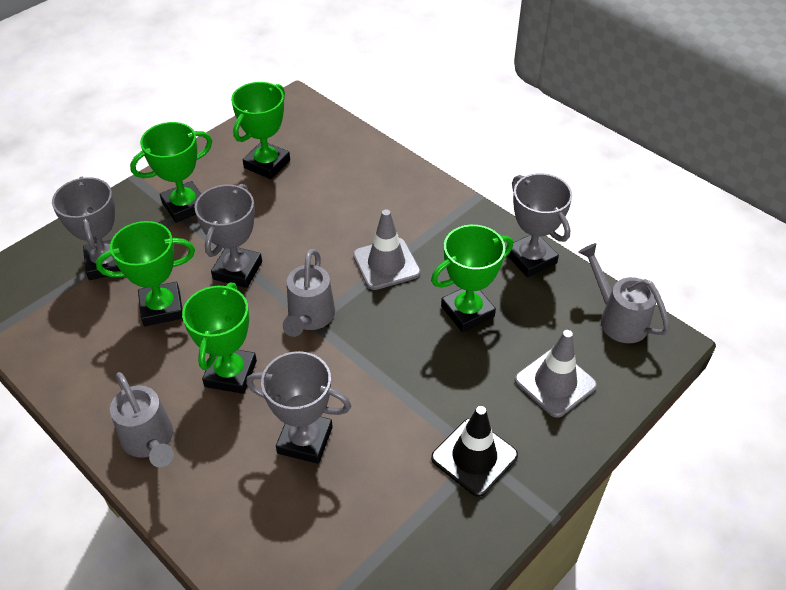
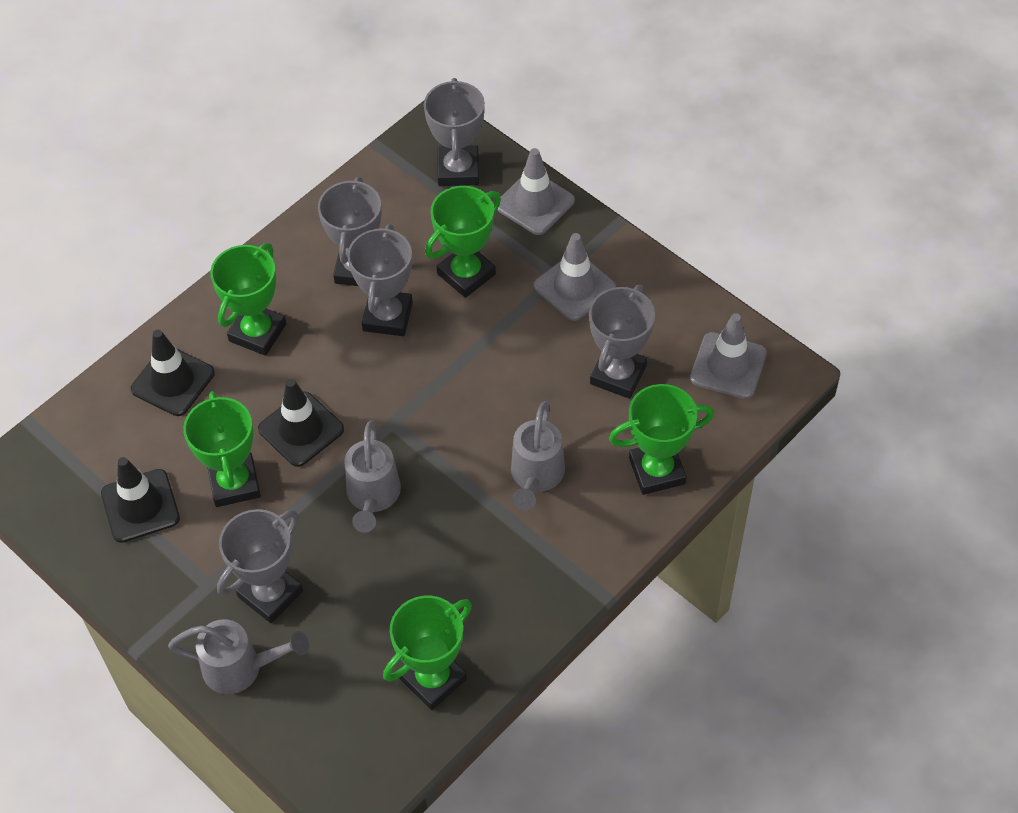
black traffic cone: 1 -> 3
grey traffic cone: 2 -> 3
grey trophy: 4 -> 5

